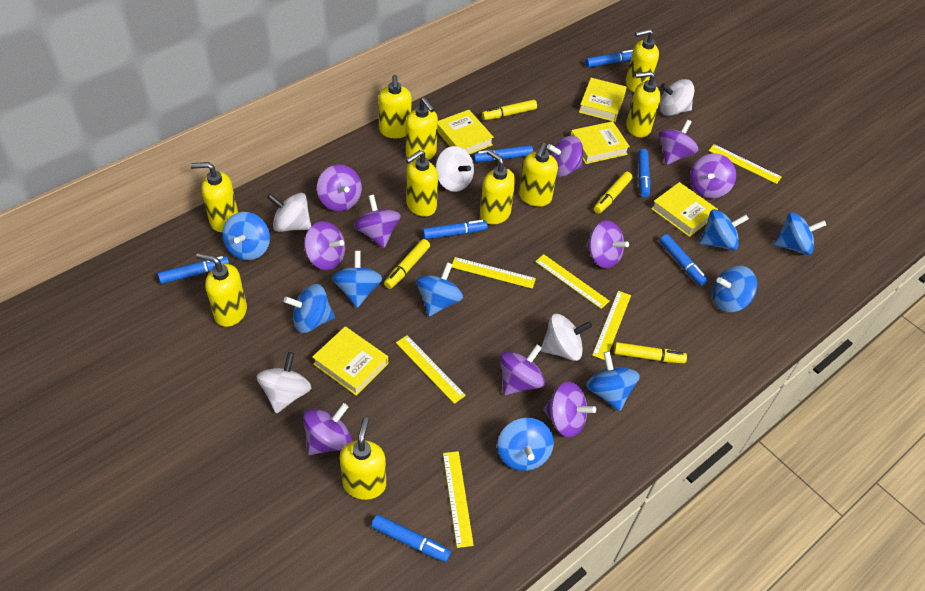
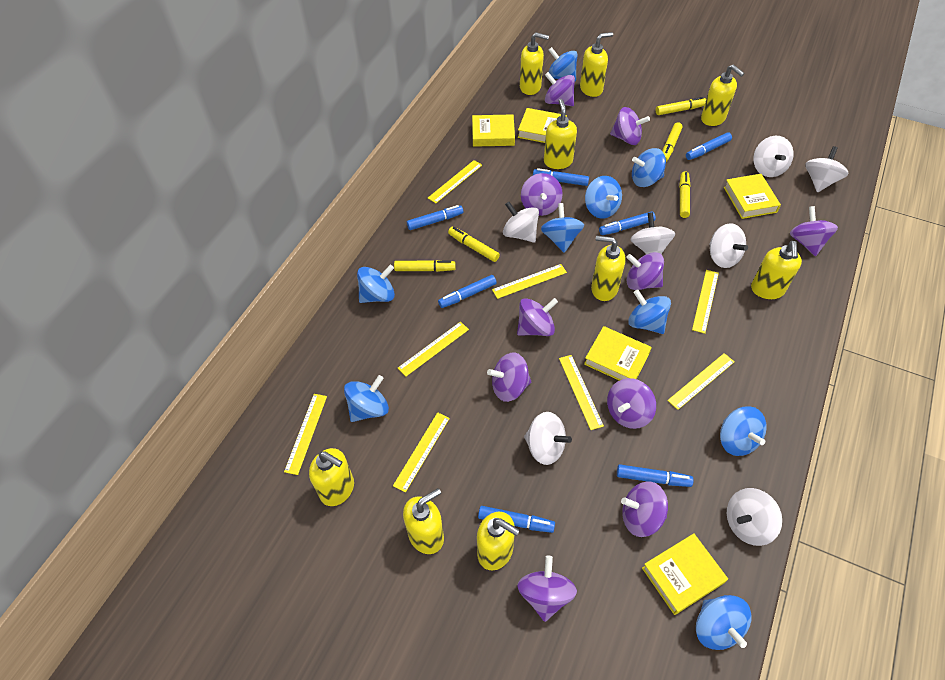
white spinning top: 5 -> 7
yellow marker: 4 -> 5
yellow ruler: 6 -> 8
yellow soap dispenser: 10 -> 9

